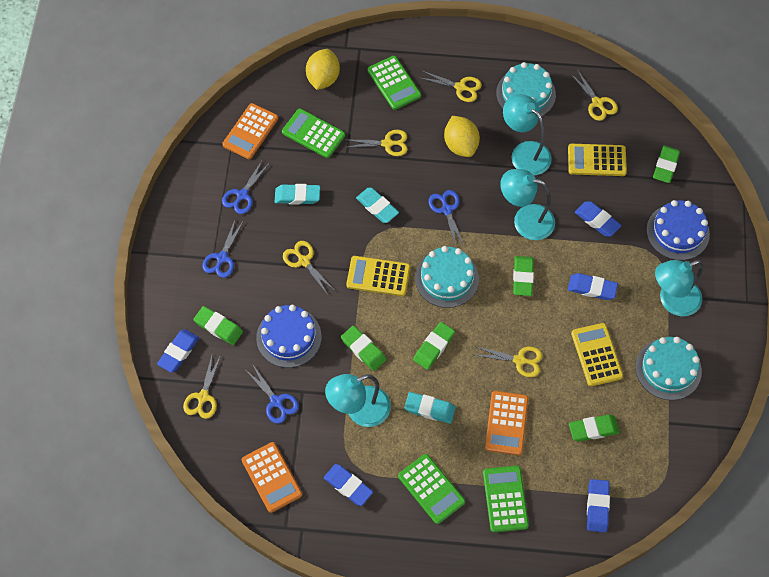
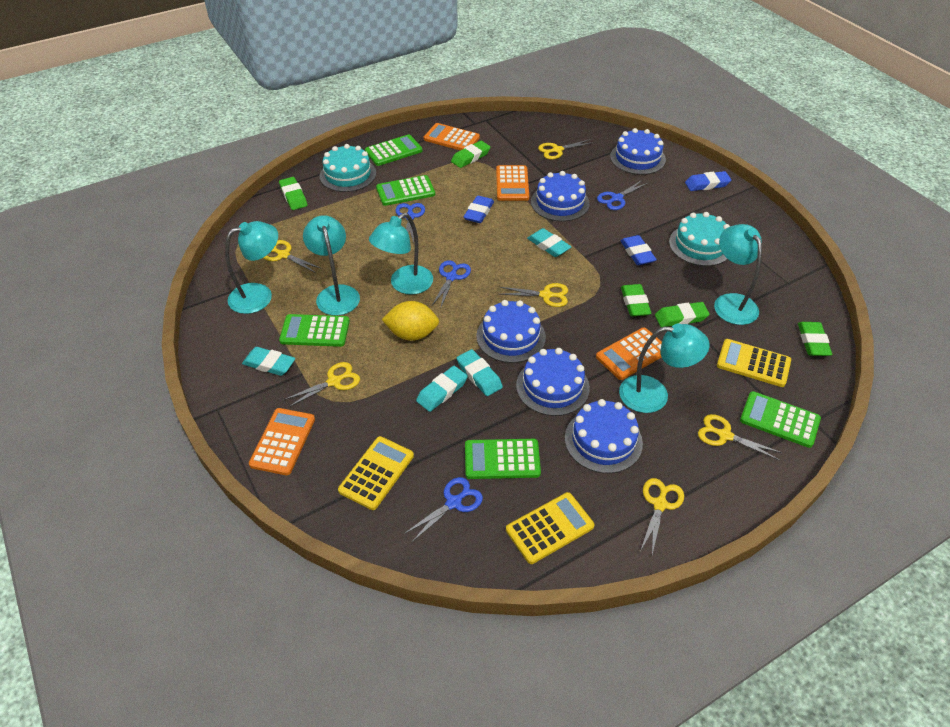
blue cake: 2 -> 5
blue eraser: 5 -> 3
green calculator: 4 -> 5
green eraser: 6 -> 5
orange calculator: 3 -> 4
turquoise cake: 3 -> 2
turquoise eraser: 3 -> 4
turquoise lamp: 4 -> 5
yellow lemon: 2 -> 1

